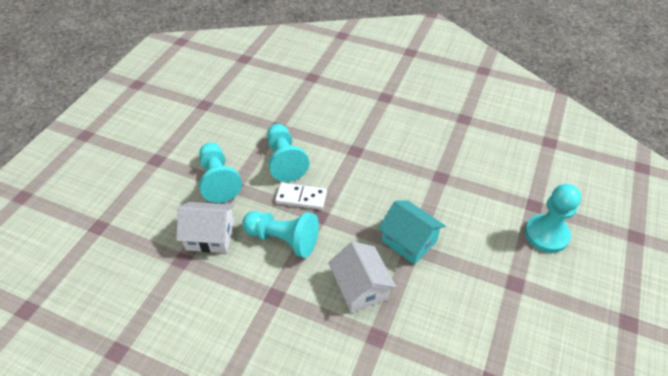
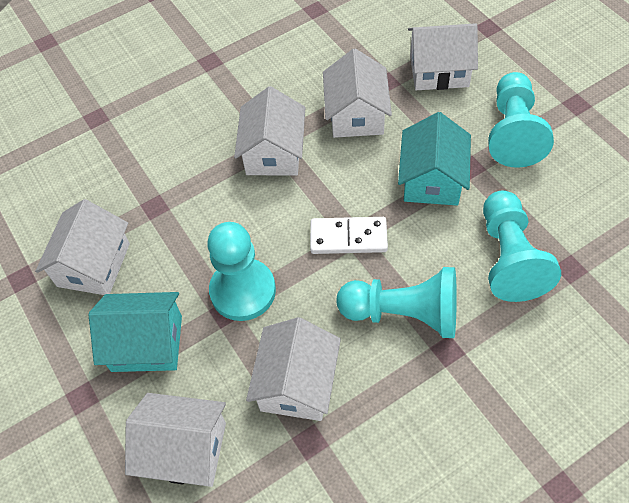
turquoise house: 1 -> 2
white house: 2 -> 6

